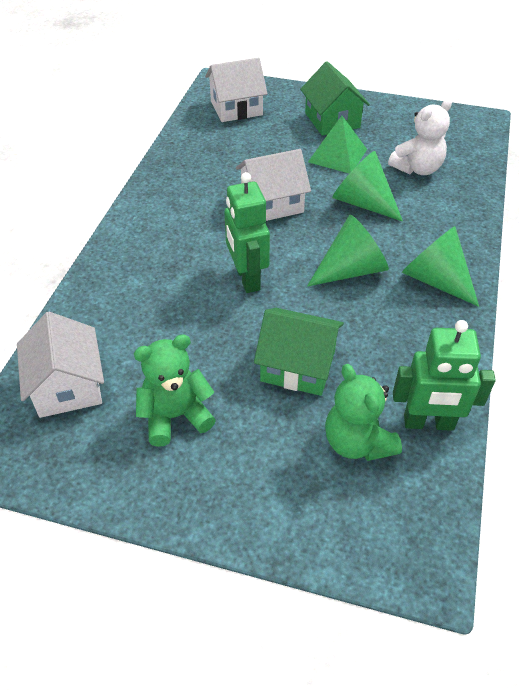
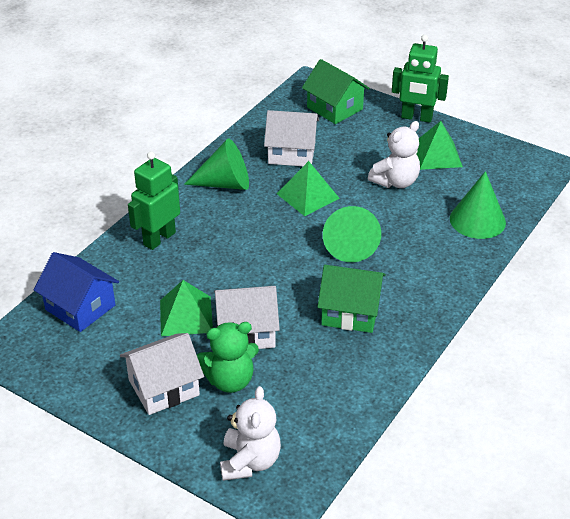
blue house: 0 -> 1
green pyramid: 1 -> 3
green teddy bear: 2 -> 1
white teddy bear: 1 -> 2

